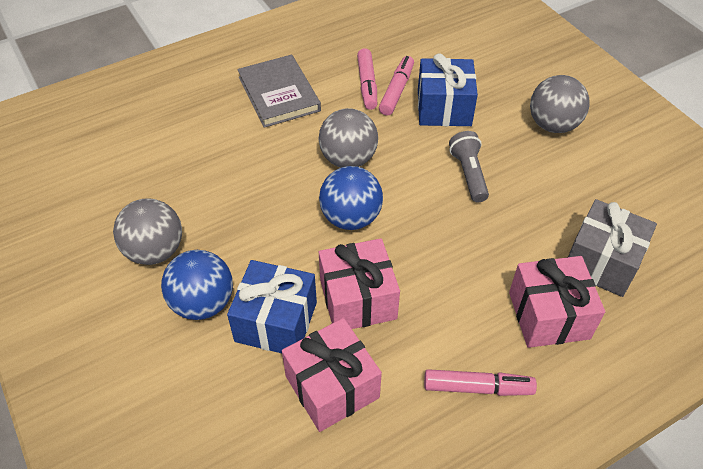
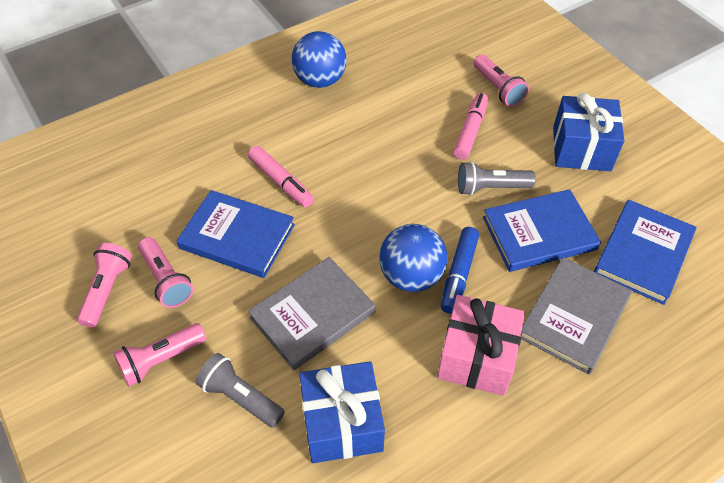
blue book: 0 -> 3
blue marker: 0 -> 1
grey ball: 3 -> 0
grey book: 1 -> 2
grey flashlight: 1 -> 2
grey gift: 1 -> 0
pink flashlight: 0 -> 4
pink gift: 3 -> 1
pink marker: 3 -> 2

